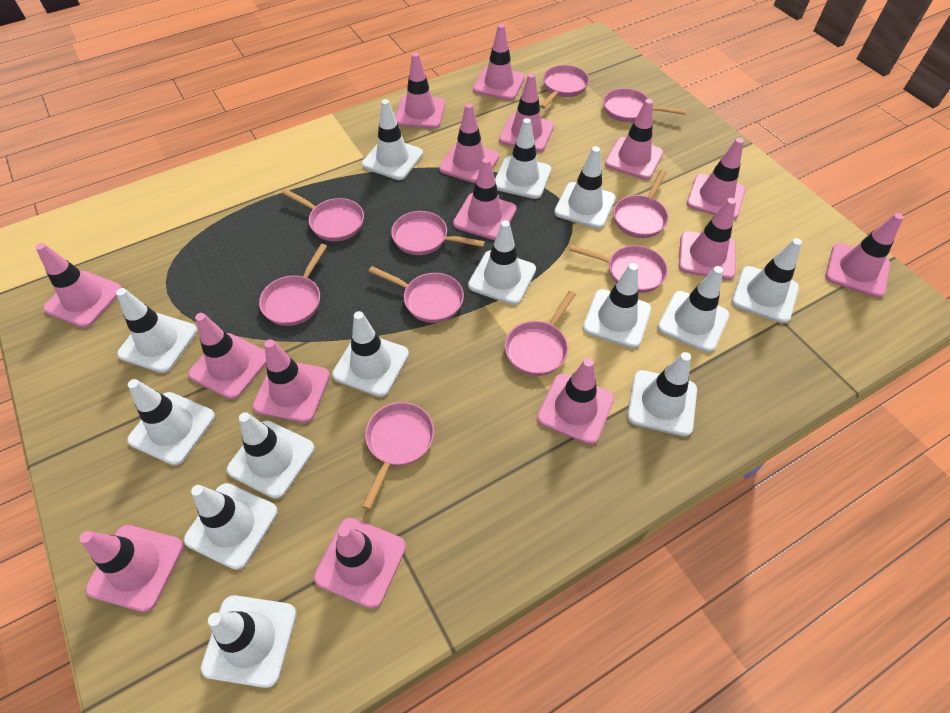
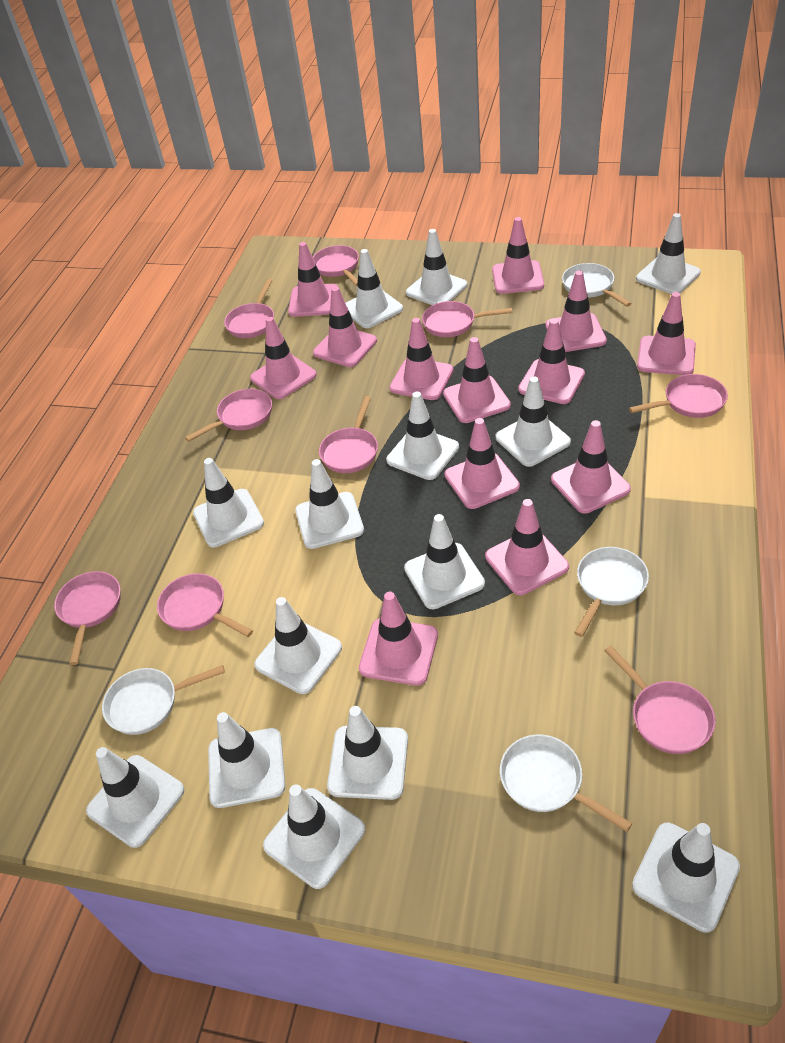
pink pan: 10 -> 9
pink traffic cone: 15 -> 13
white pan: 0 -> 4

